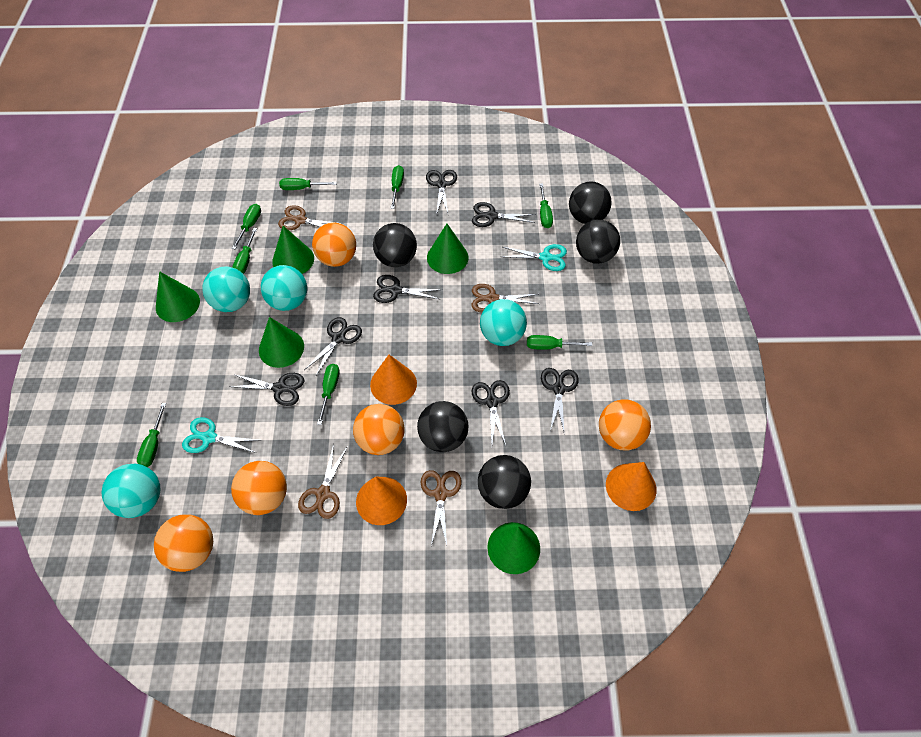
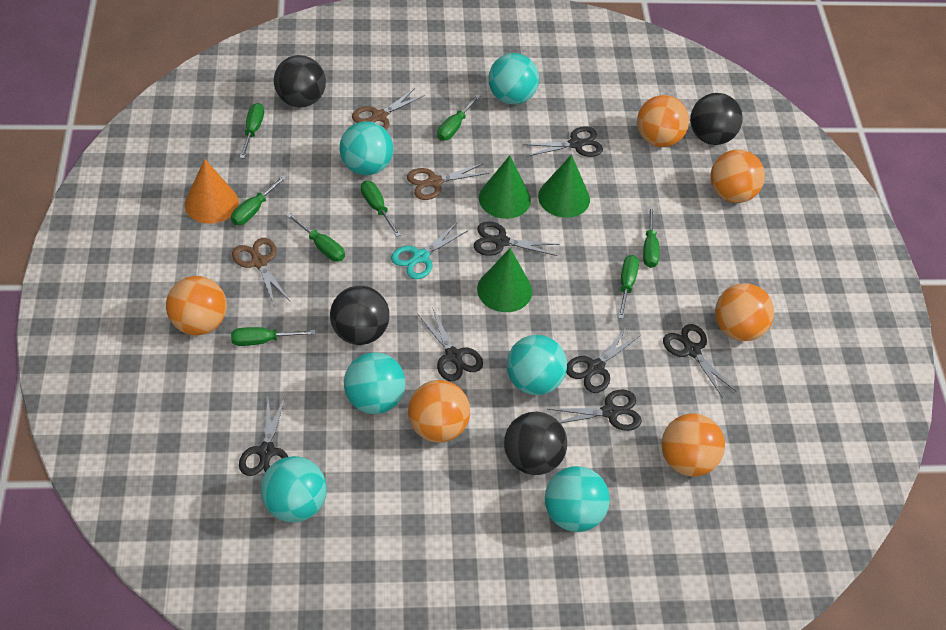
black ball: 5 -> 4
brown scissors: 4 -> 3
green cone: 5 -> 3
orange ball: 5 -> 6
orange cone: 3 -> 1
turquoise ball: 4 -> 6
turquoise scissors: 2 -> 1

